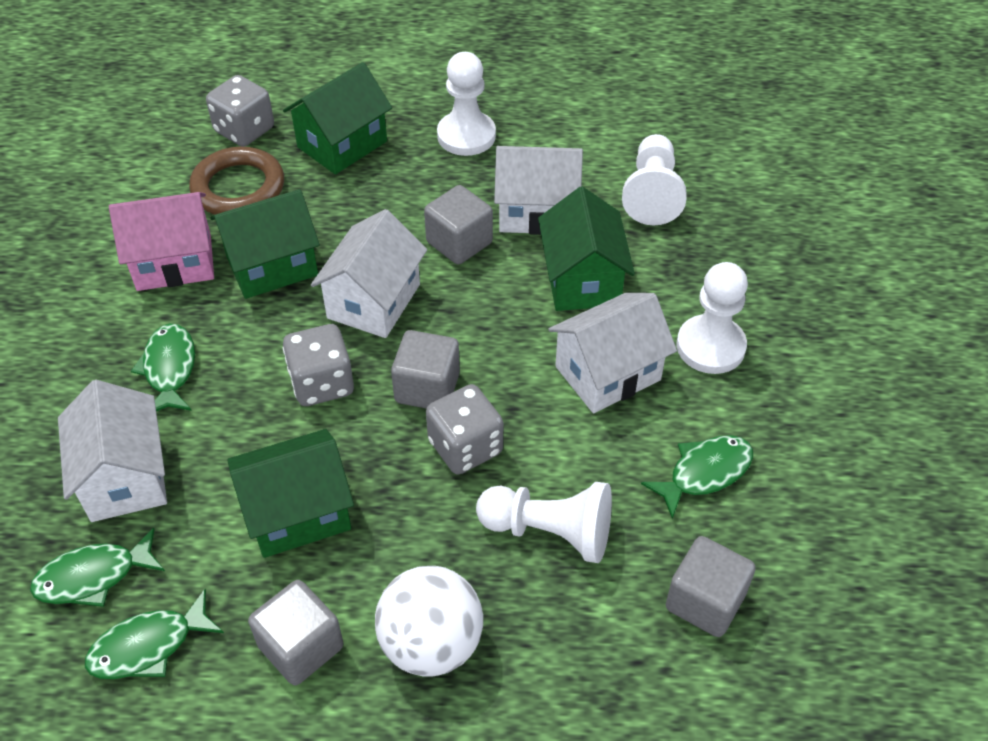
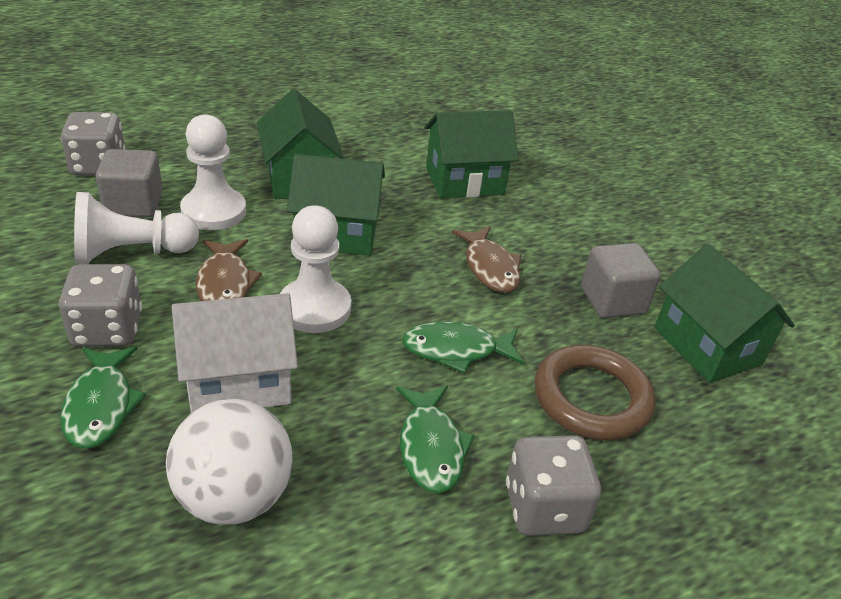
brown fish: 0 -> 2
green fish: 4 -> 3
grey cube: 4 -> 2
pink house: 1 -> 0
white house: 4 -> 1
white pawn: 4 -> 3

